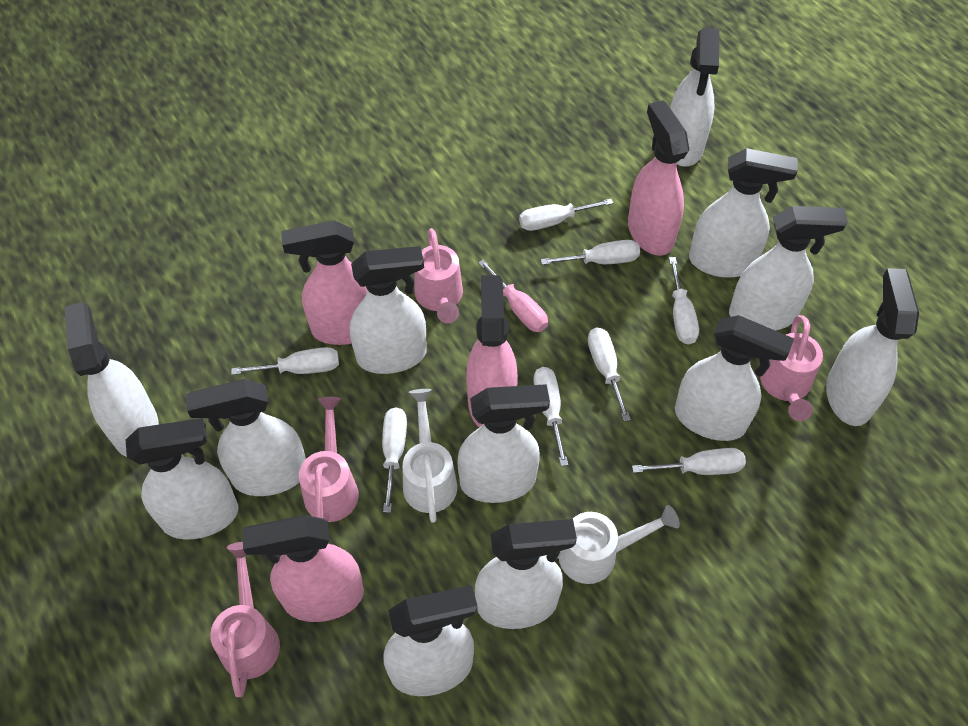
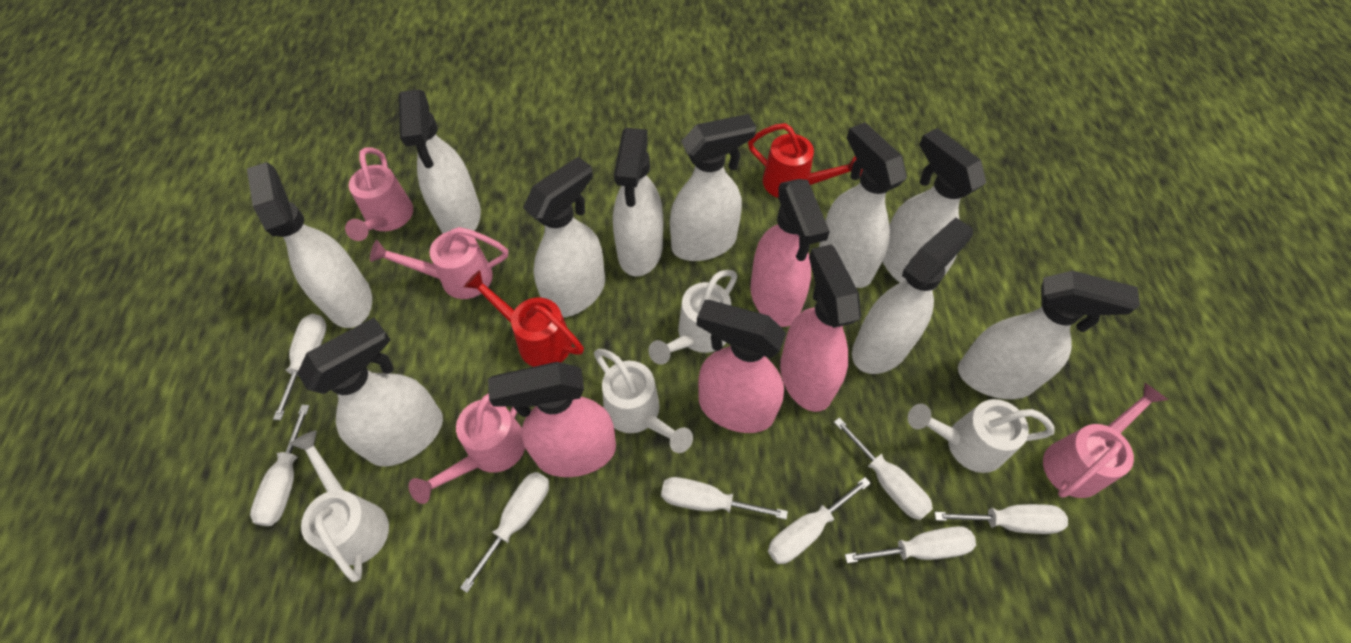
pink screwdriver: 1 -> 0
red watering can: 0 -> 2
white spray bottle: 12 -> 10
white watering can: 2 -> 4

